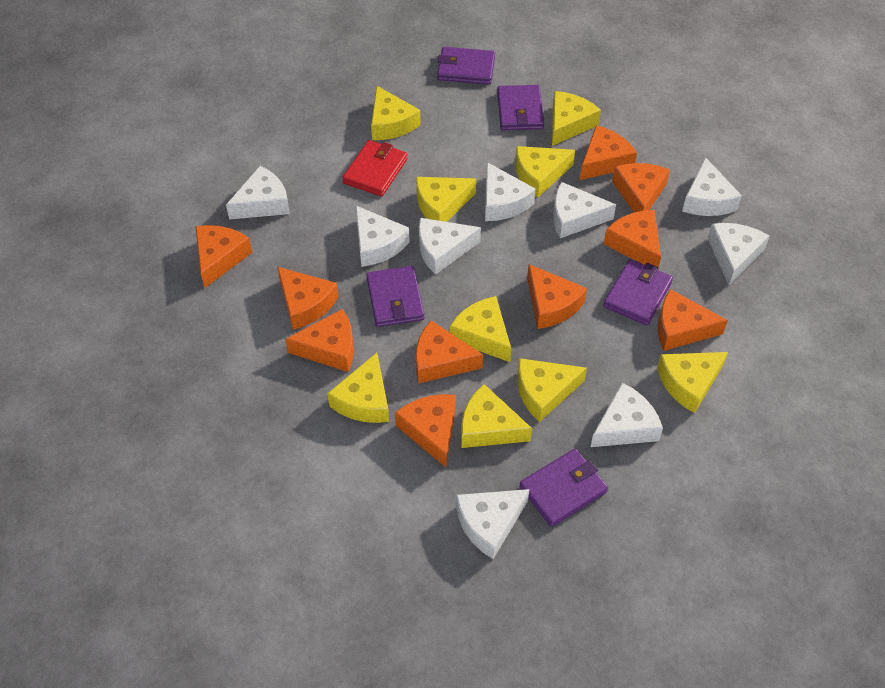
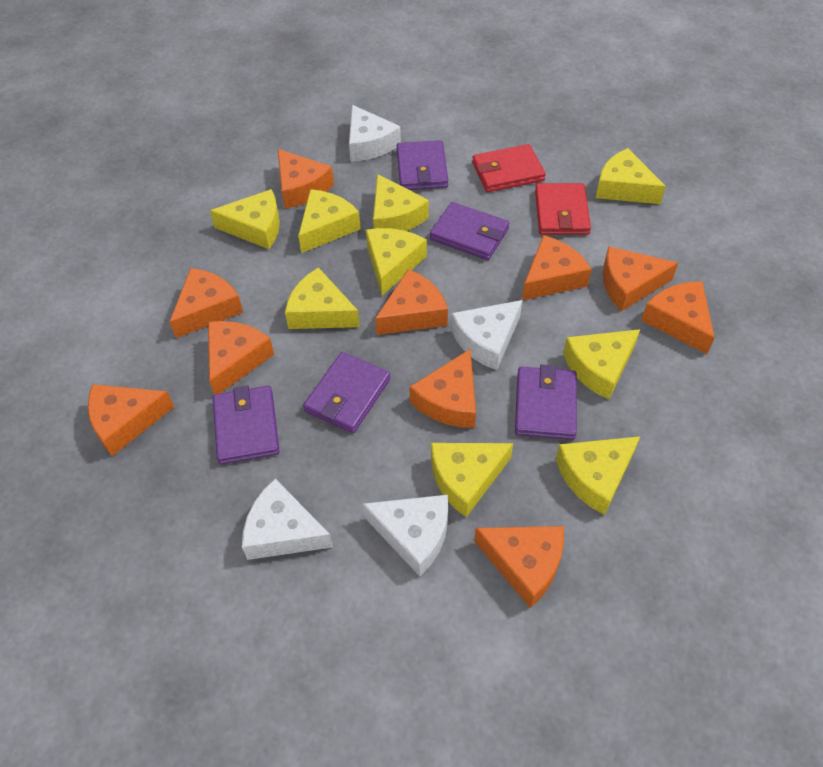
red wallet: 1 -> 2
white cheese: 9 -> 4

